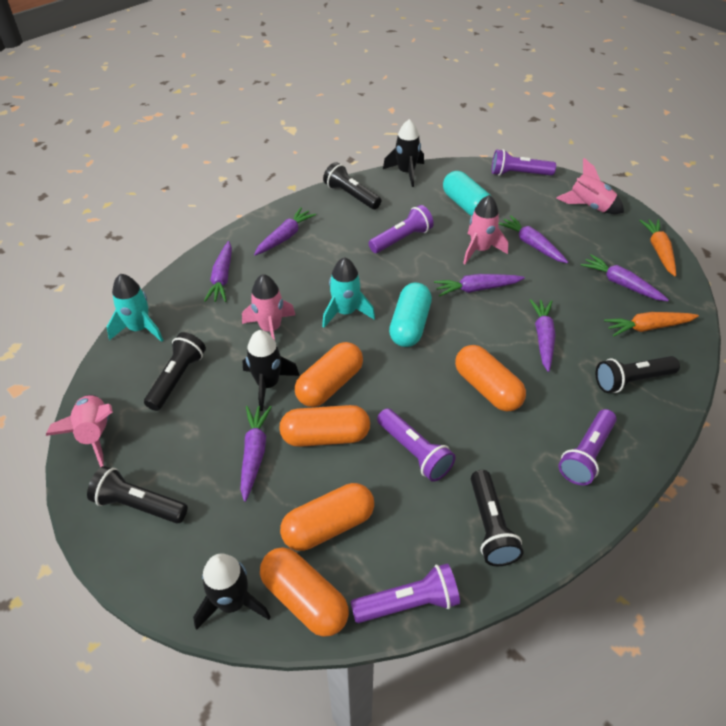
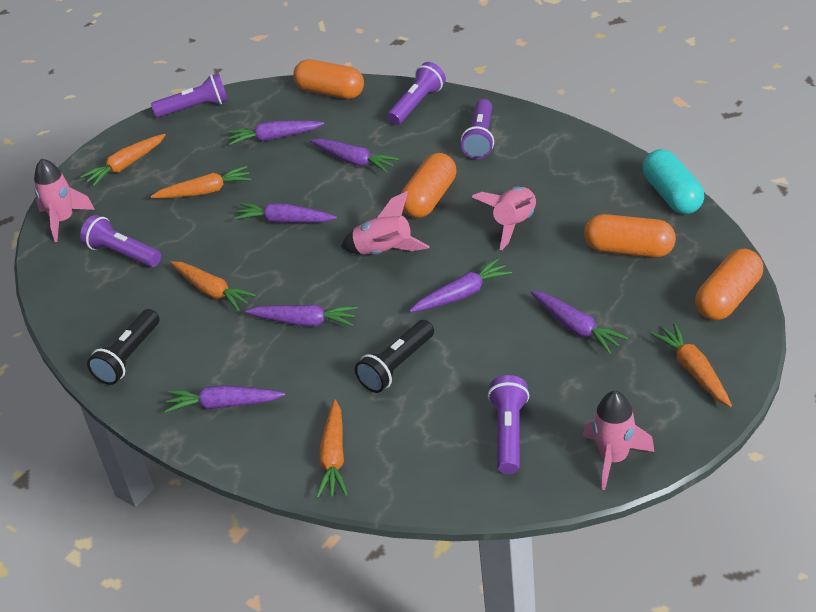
black flashlight: 5 -> 2
black rocket: 3 -> 0
orange capsule: 5 -> 4
orange carrot: 2 -> 5
turquoise capsule: 2 -> 1
turquoise rocket: 2 -> 0

